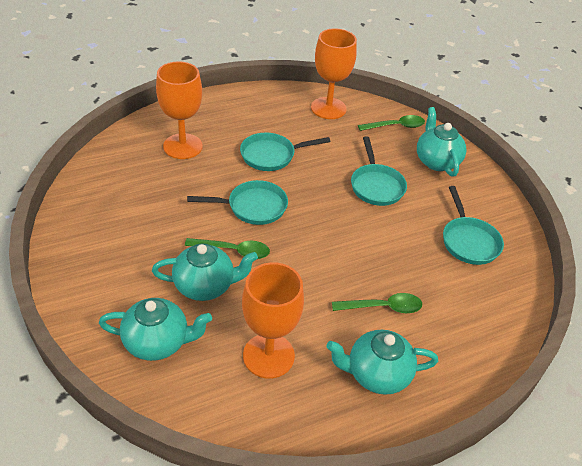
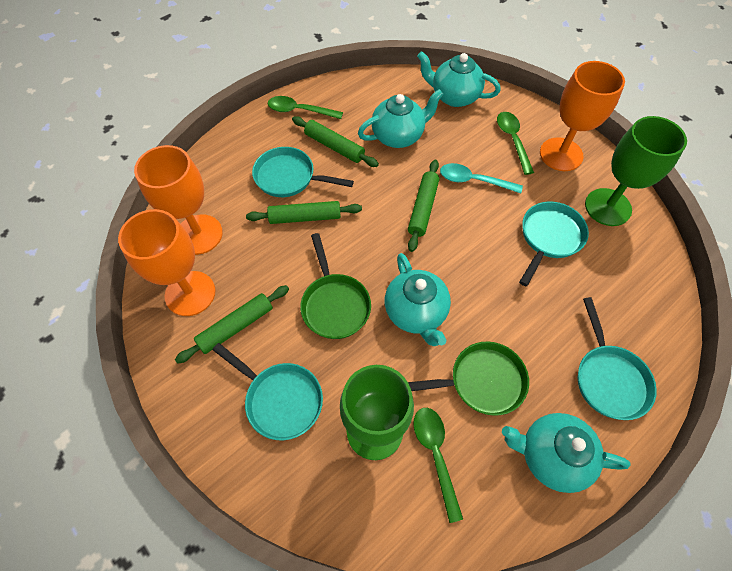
green goblet: 0 -> 2
green pan: 0 -> 2
green rolling pin: 0 -> 4
turquoise spoon: 0 -> 1

